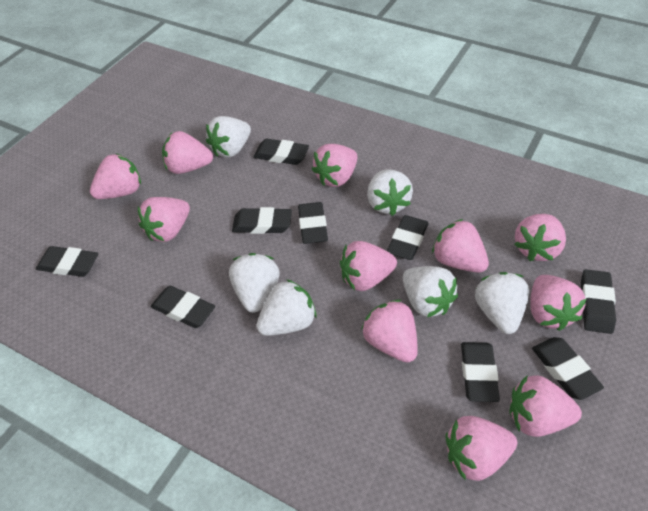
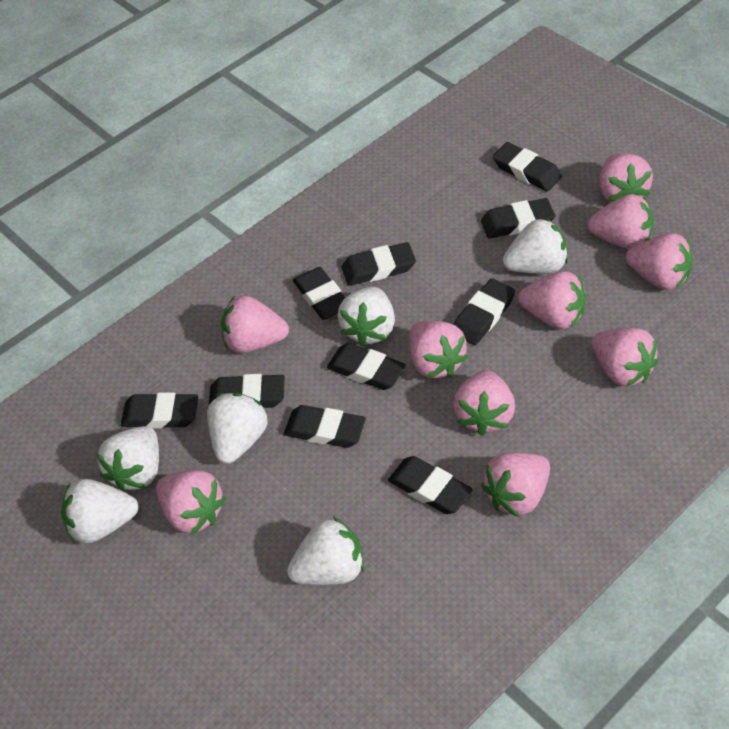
black eraser: 9 -> 10
pink strawberry: 11 -> 10

